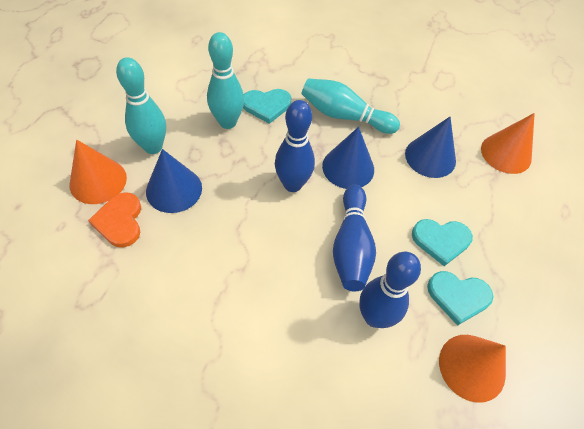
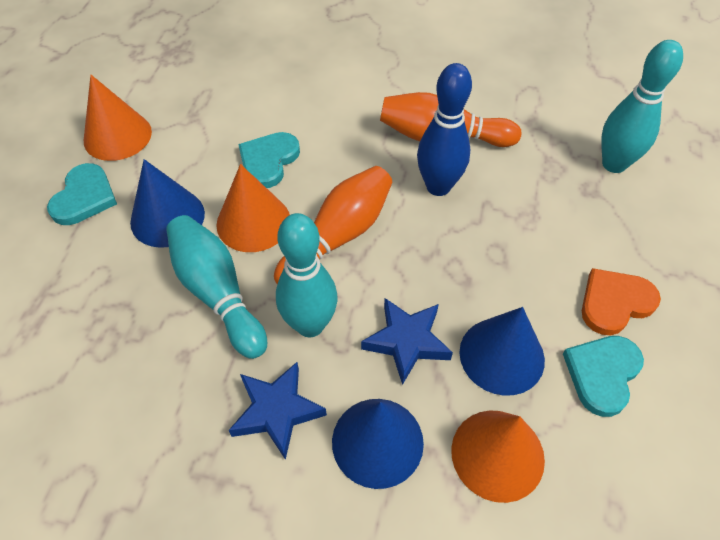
blue bowling pin: 3 -> 1
blue star: 0 -> 2
orange bowling pin: 0 -> 2

